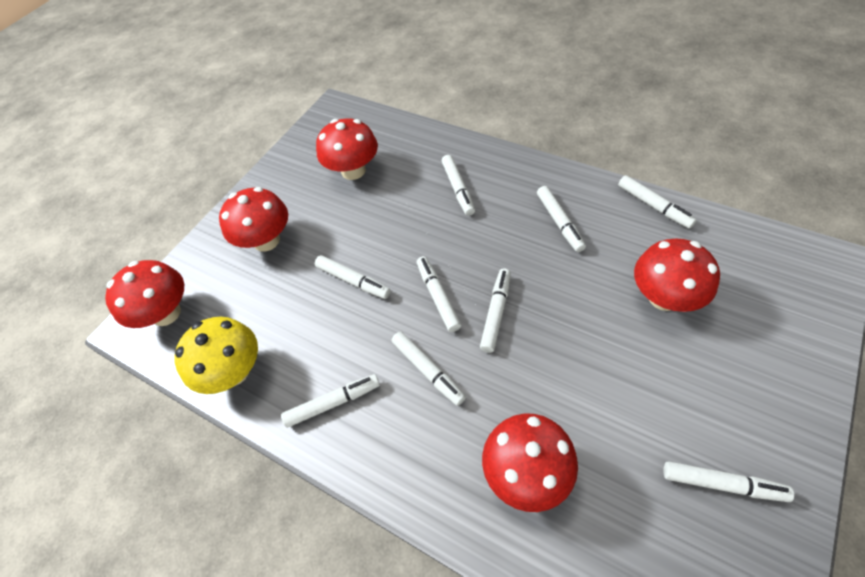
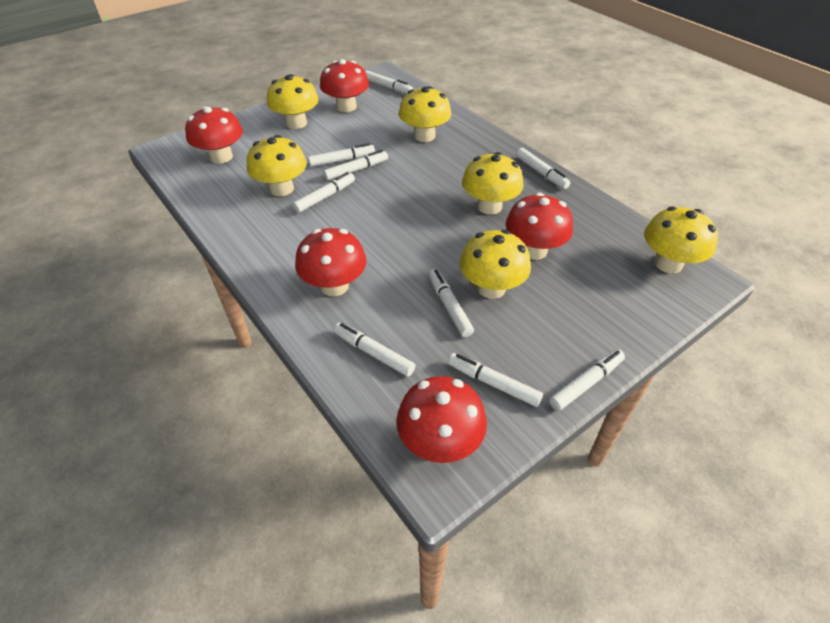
yellow mushroom: 1 -> 6

